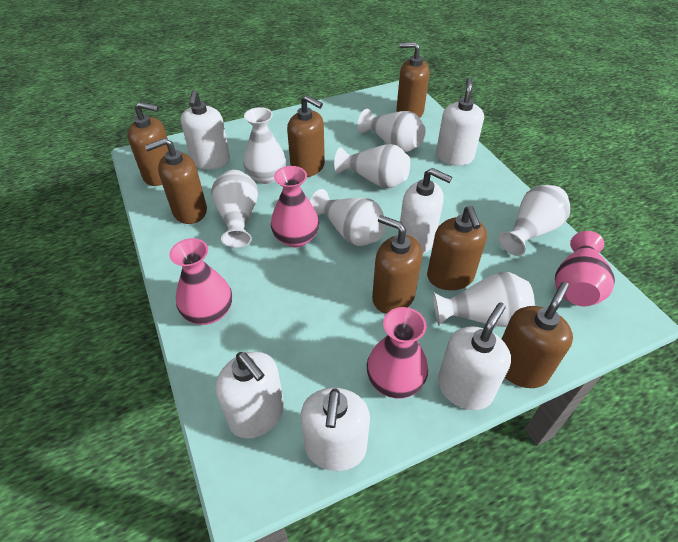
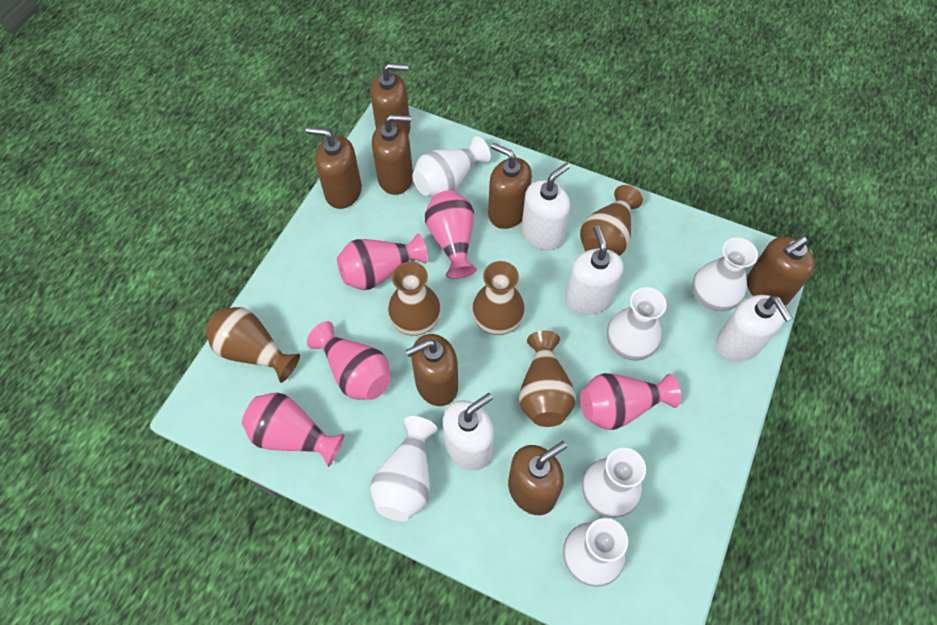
brown vase: 0 -> 5
pink vase: 4 -> 5
white soap dispenser: 6 -> 4
white vase: 7 -> 6

